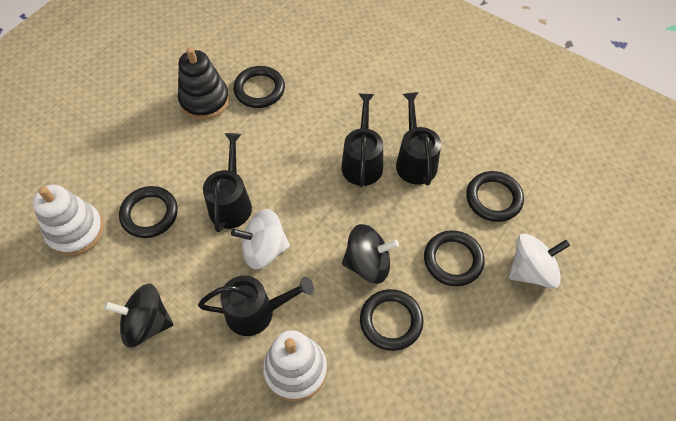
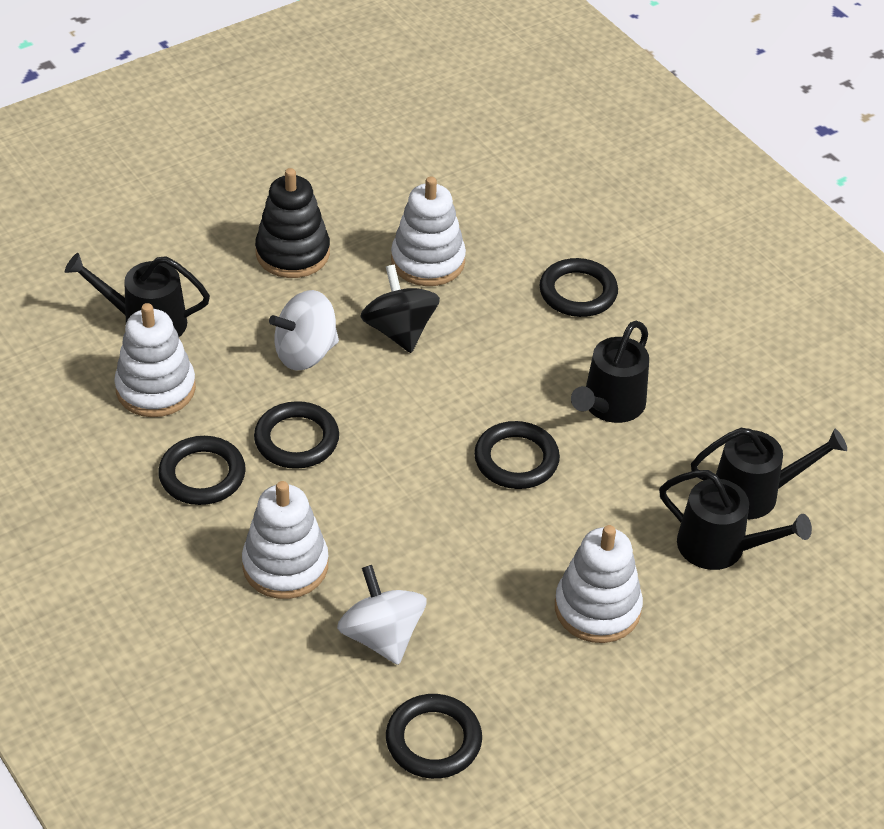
black spinning top: 2 -> 1
white stacking toy: 2 -> 4

